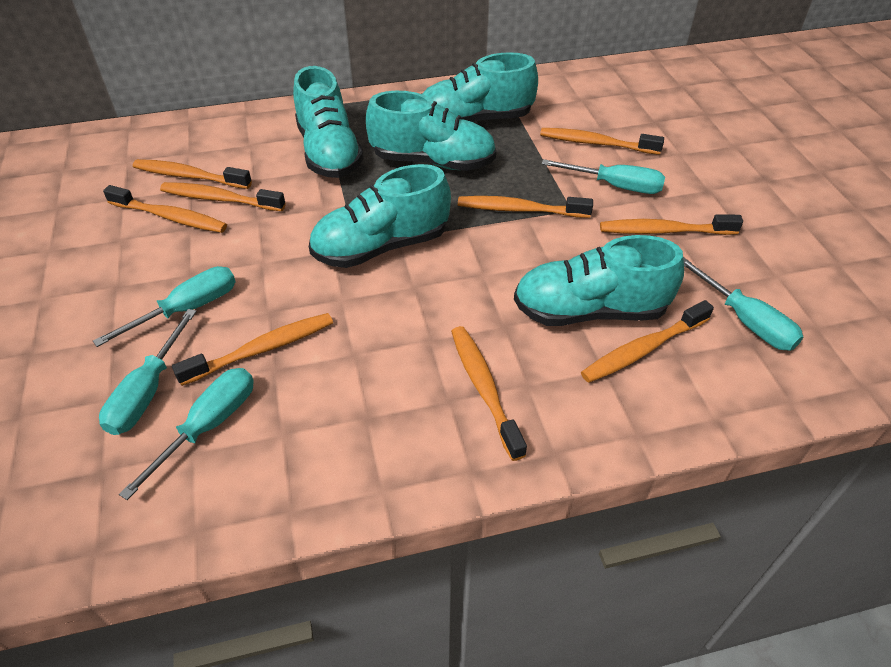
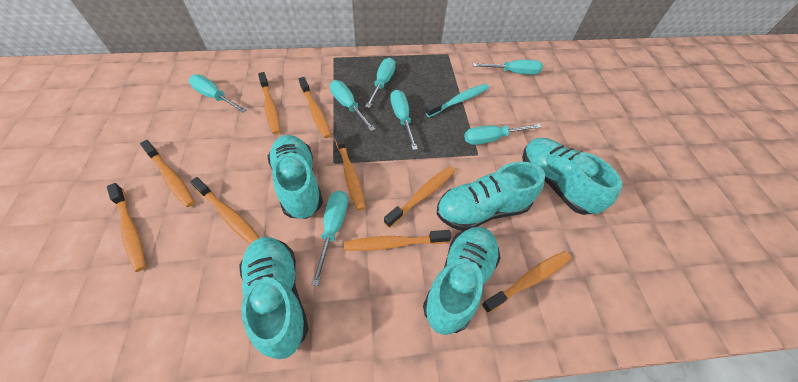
turquoise screwdriver: 5 -> 7
turquoise toothbrush: 0 -> 1

